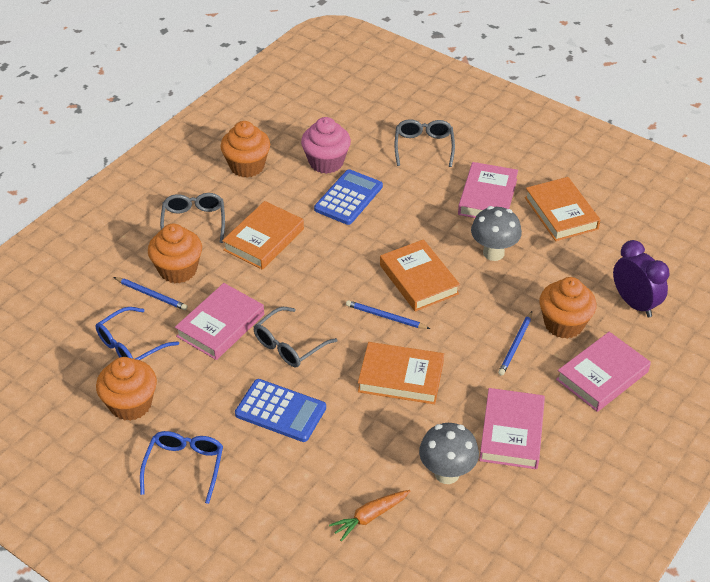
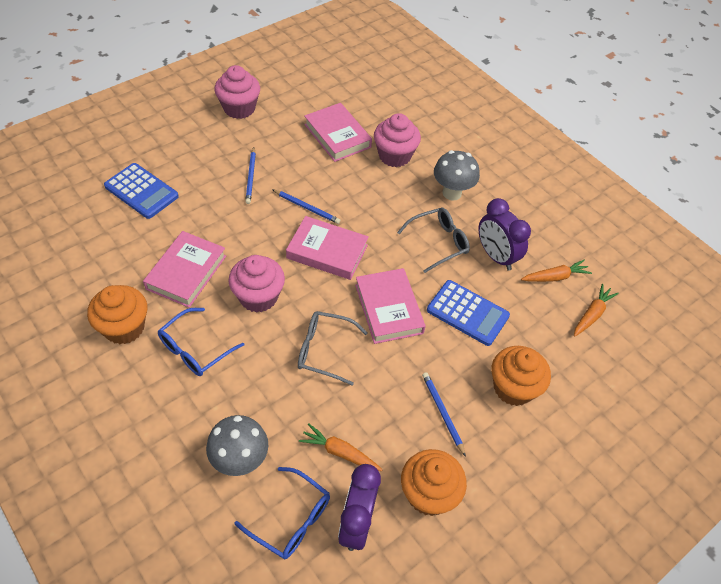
grey glasses: 3 -> 2
orange book: 4 -> 0
orange carrot: 1 -> 3
orange cupcake: 4 -> 3
pink cupcake: 1 -> 3
purple clock: 1 -> 2

